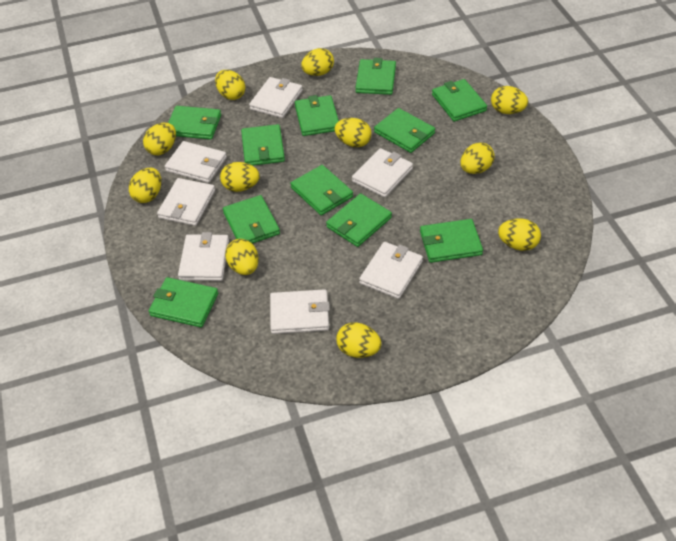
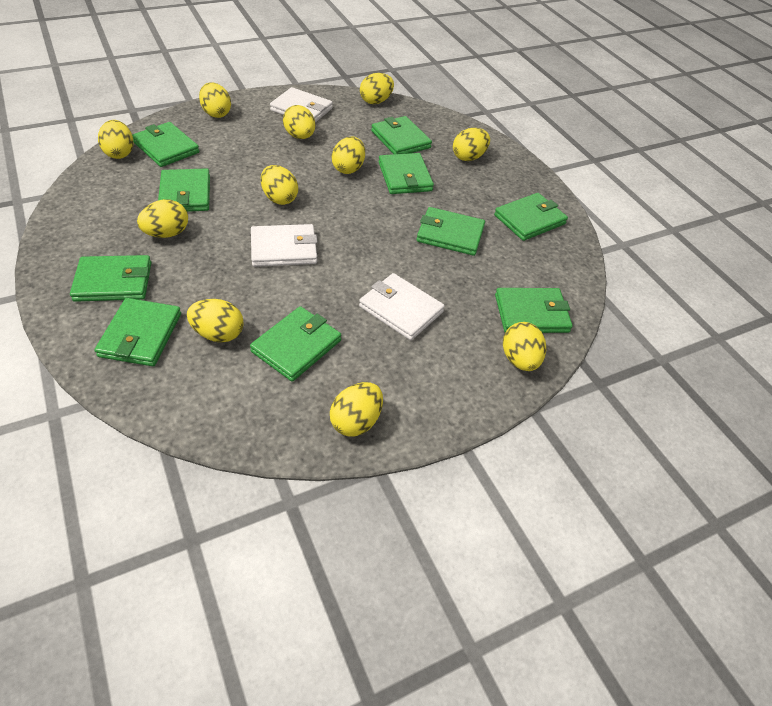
green wallet: 11 -> 10
white wallet: 7 -> 3

